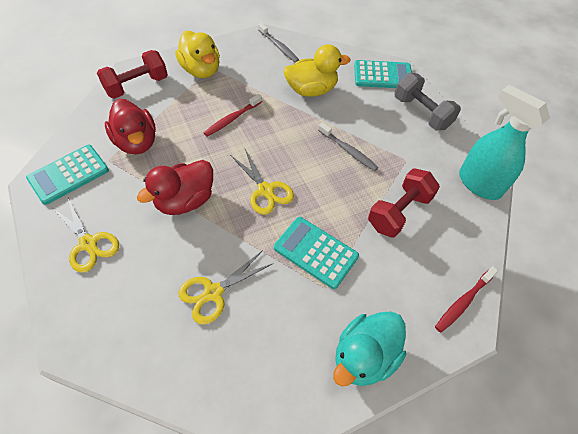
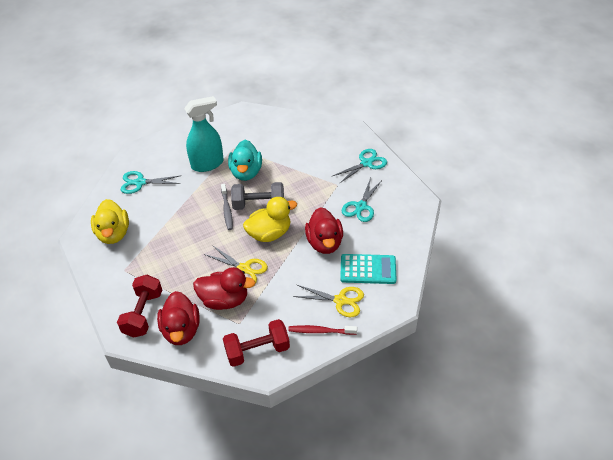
grey toothbrush: 2 -> 1
red duck: 2 -> 3
red toothbrush: 2 -> 1
turquoise calculator: 3 -> 1
turquoise scissors: 0 -> 3
yellow scissors: 3 -> 2

